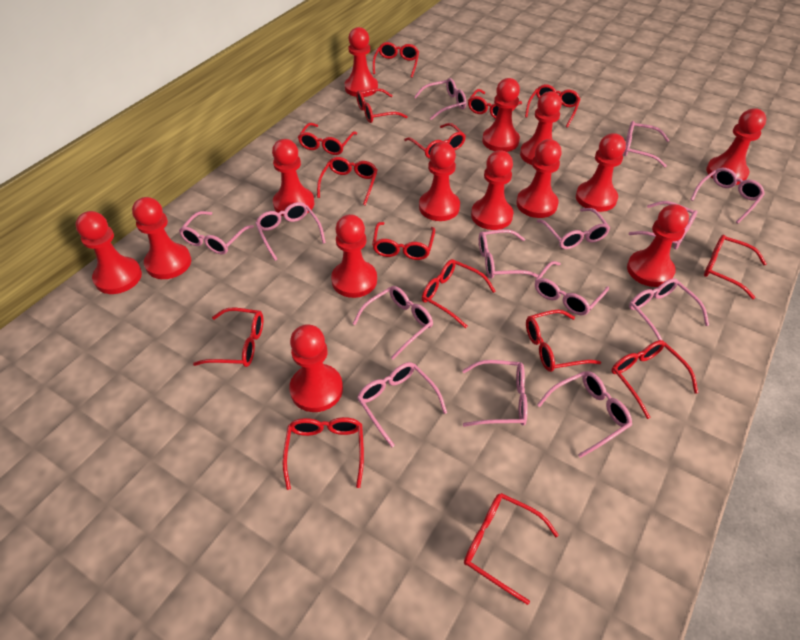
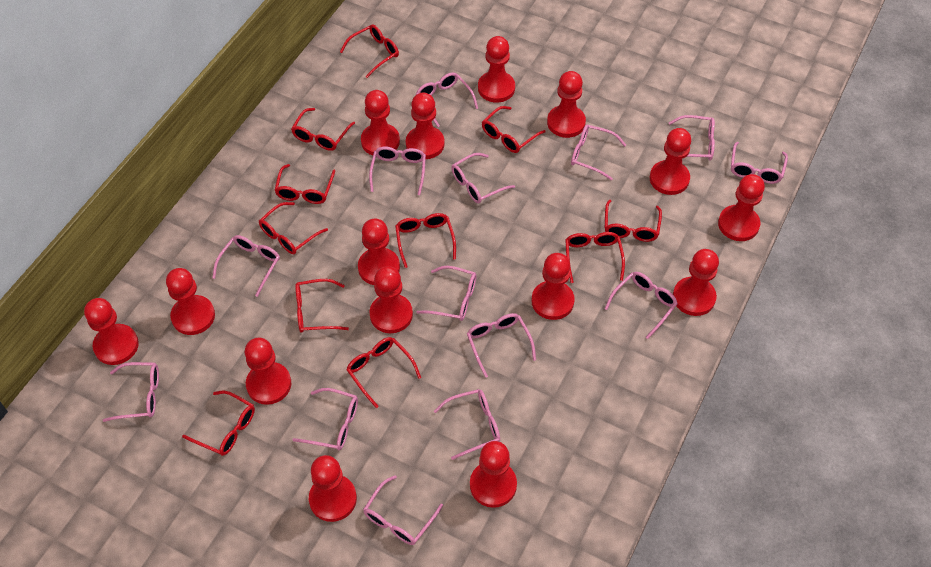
red glasses: 15 -> 11
red pawn: 14 -> 15

